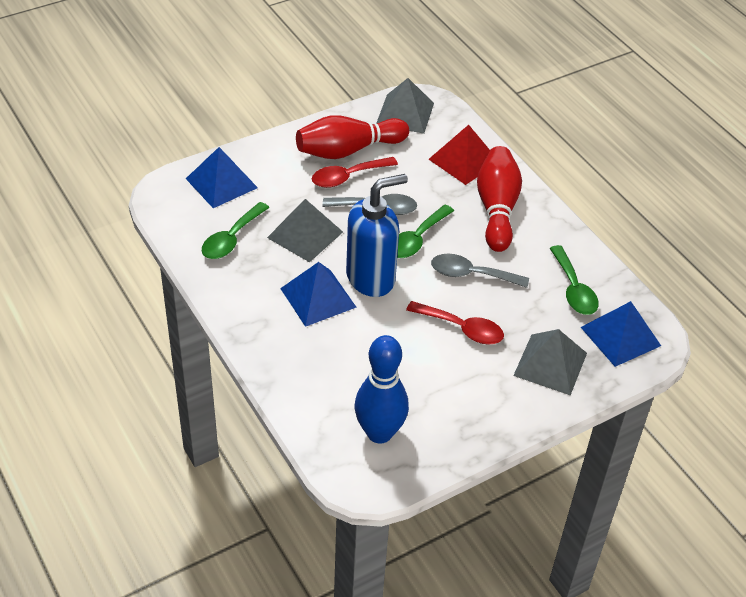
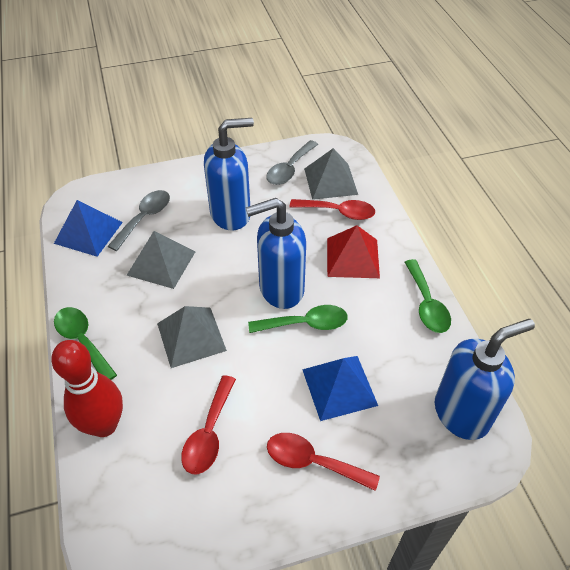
blue bowling pin: 1 -> 0
blue pyramid: 3 -> 2
blue soap dispenser: 1 -> 3
red bowling pin: 2 -> 1
red spoon: 2 -> 3

